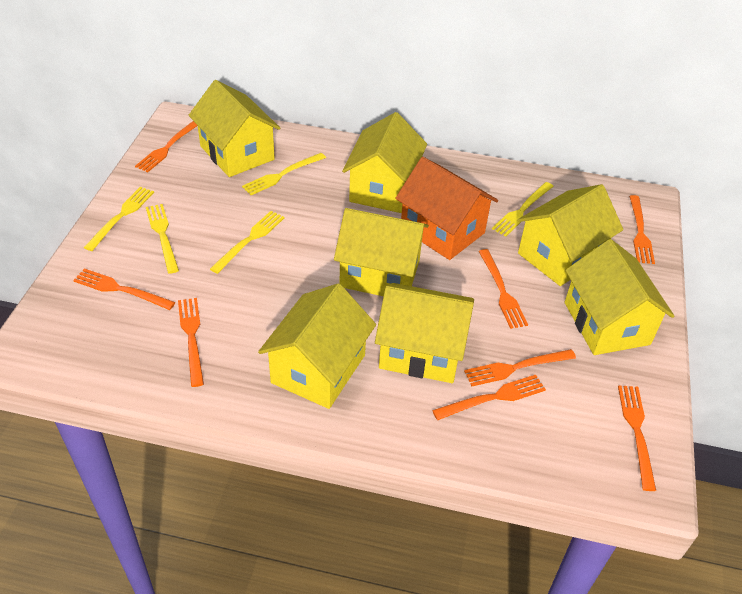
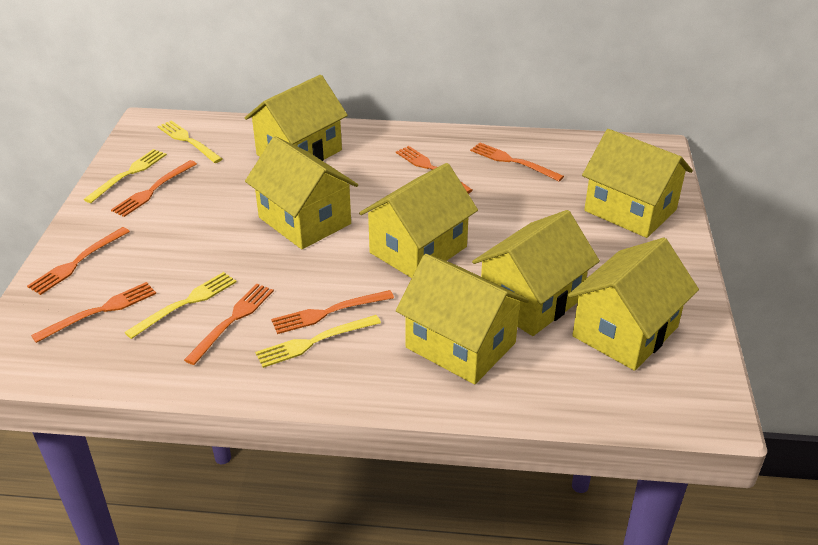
orange fork: 8 -> 7
orange house: 1 -> 0
yellow fork: 5 -> 4

